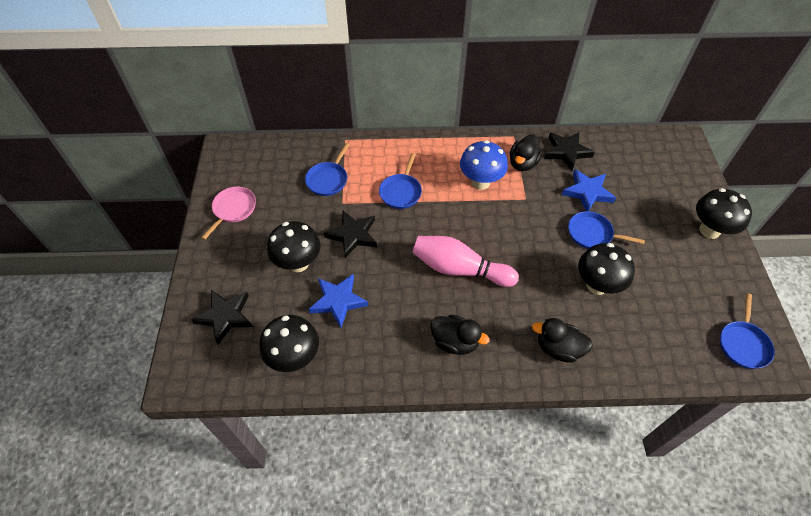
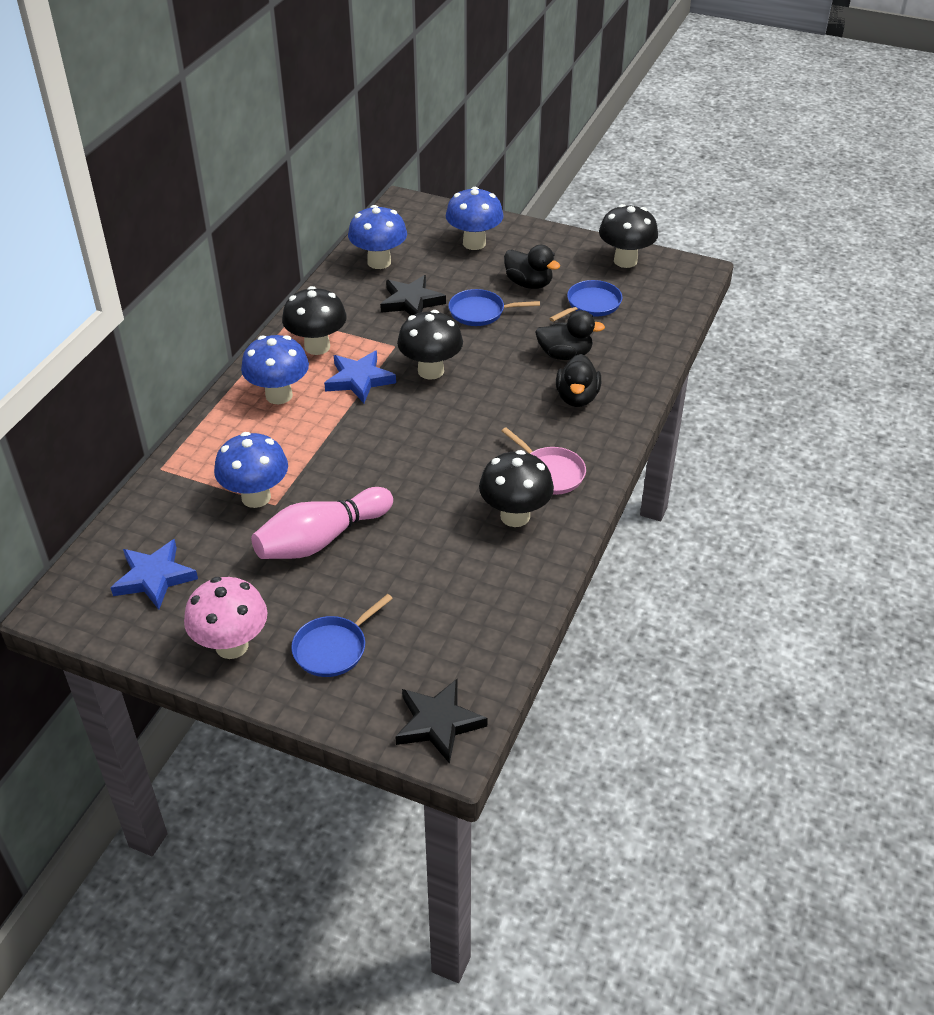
black star: 3 -> 2
blue mushroom: 1 -> 4
blue pan: 4 -> 3
pink mushroom: 0 -> 1

